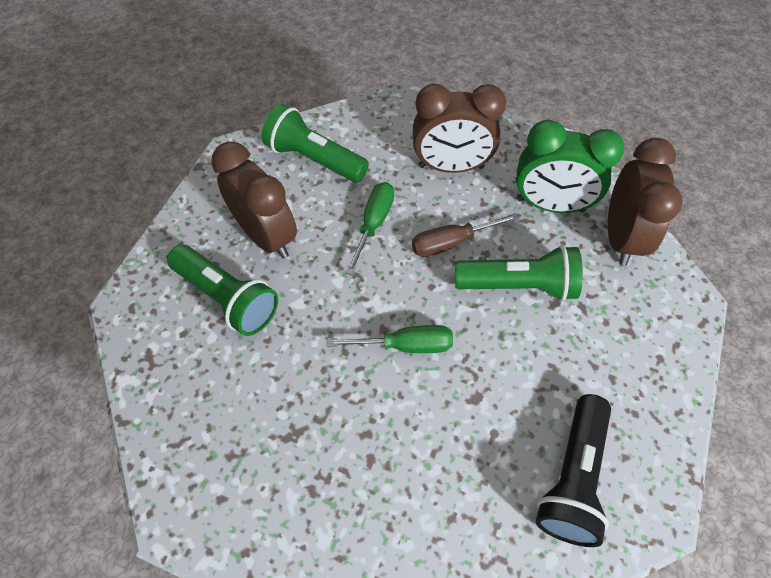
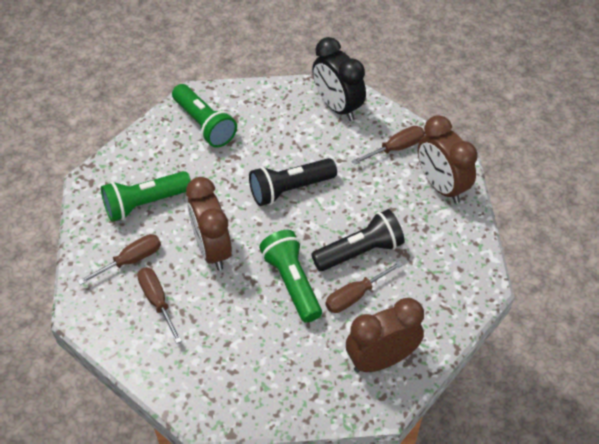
black clock: 0 -> 1
black flashlight: 1 -> 2
brown screwdriver: 1 -> 4
green clock: 1 -> 0
green screwdriver: 2 -> 0

